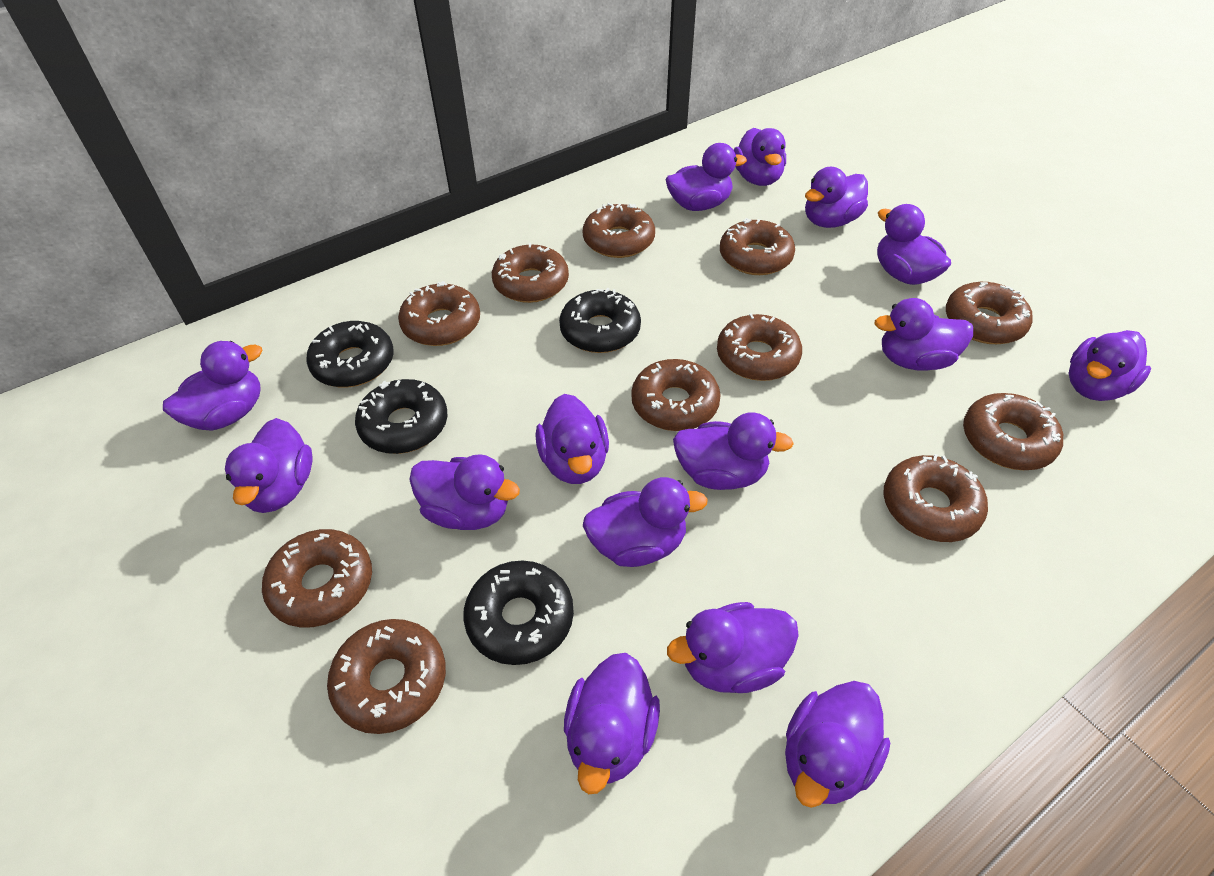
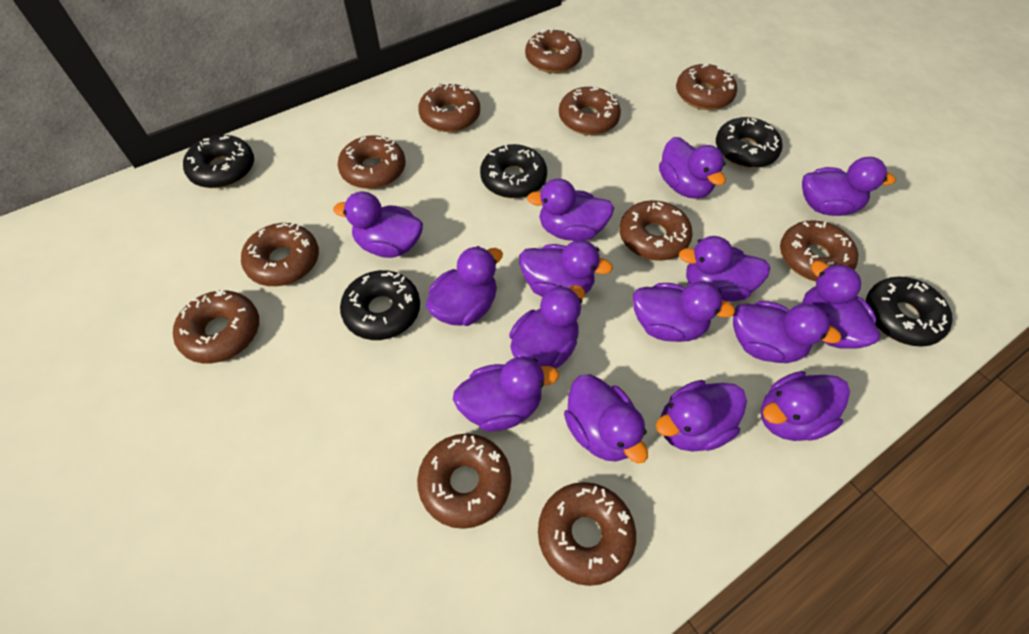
black donut: 4 -> 5

